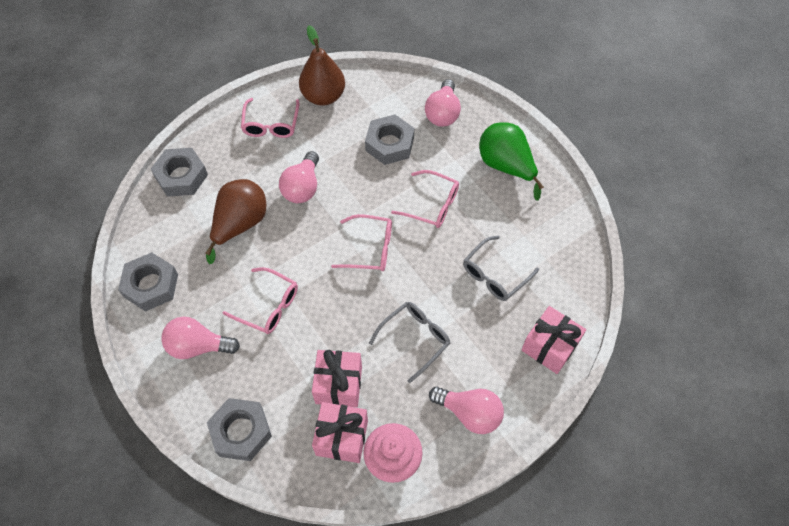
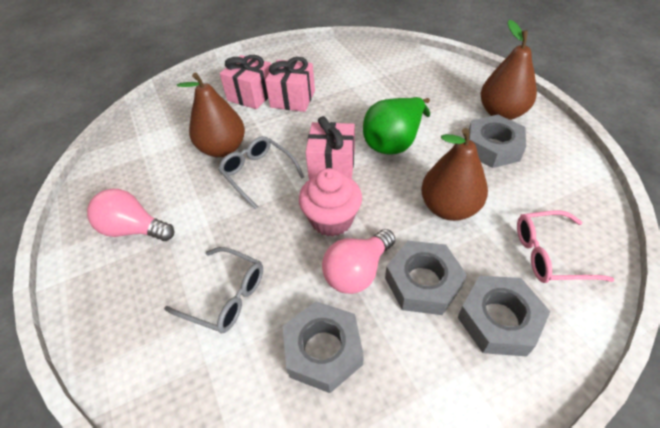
brown pear: 2 -> 3
pink glasses: 4 -> 1
pink light bulb: 4 -> 2

